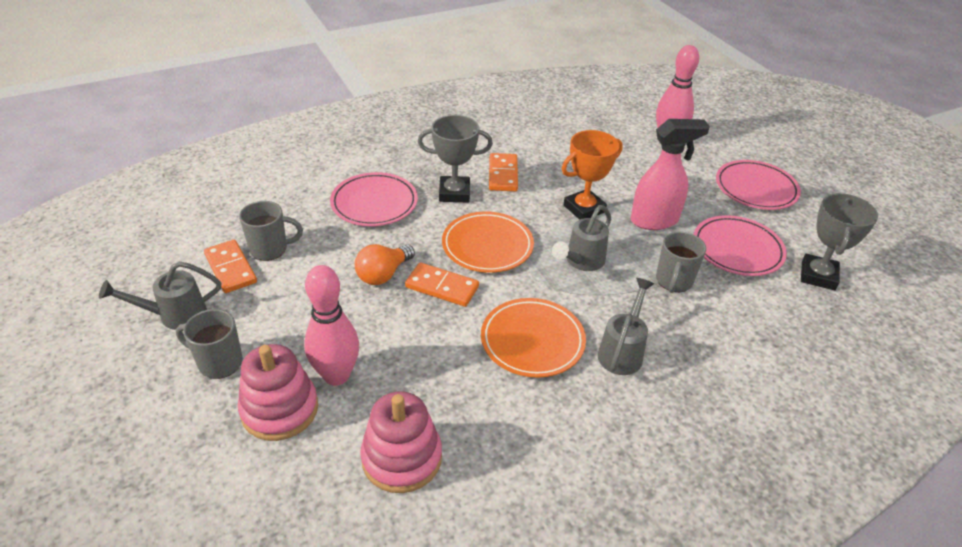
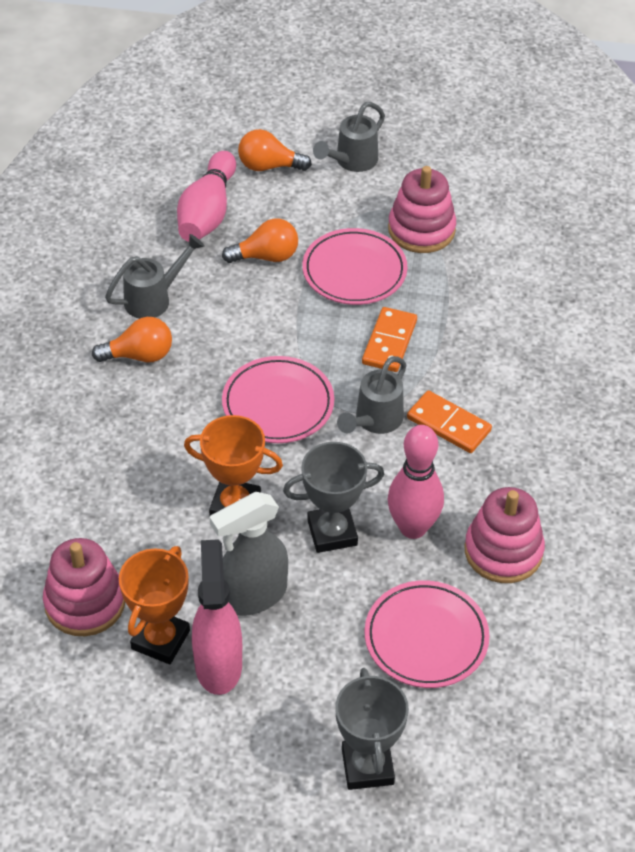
grey mug: 3 -> 0
grey spray bottle: 0 -> 1
orange domino: 3 -> 2
orange light bulb: 1 -> 3
orange plate: 2 -> 0
orange trophy: 1 -> 2
pink stacking toy: 2 -> 3

